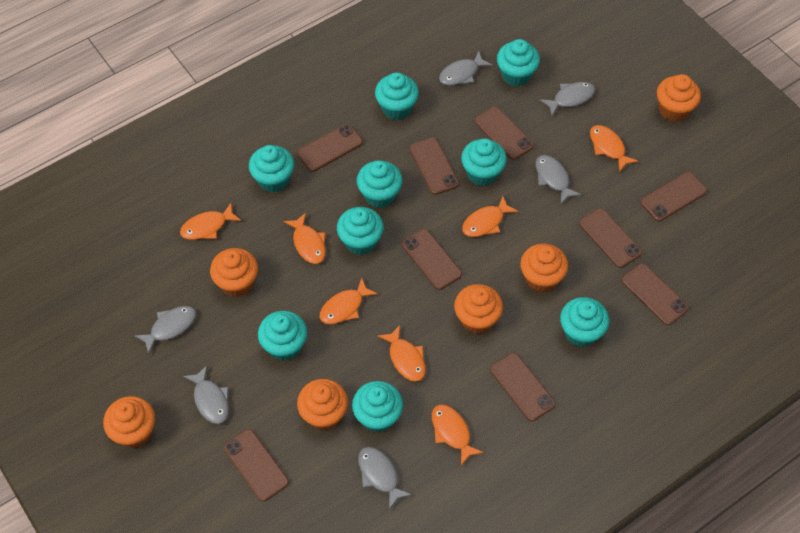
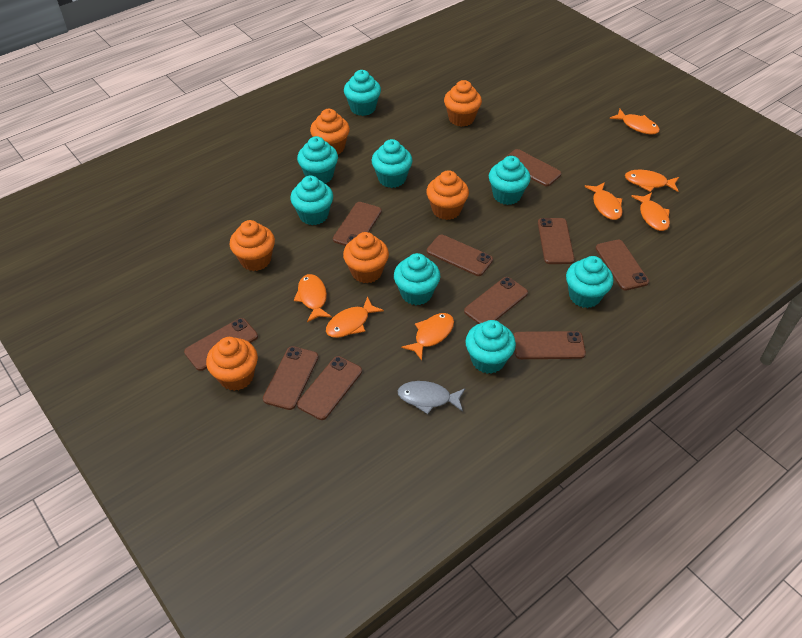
brown phone: 9 -> 10
grey fish: 6 -> 1
turquoise cupcake: 9 -> 8

